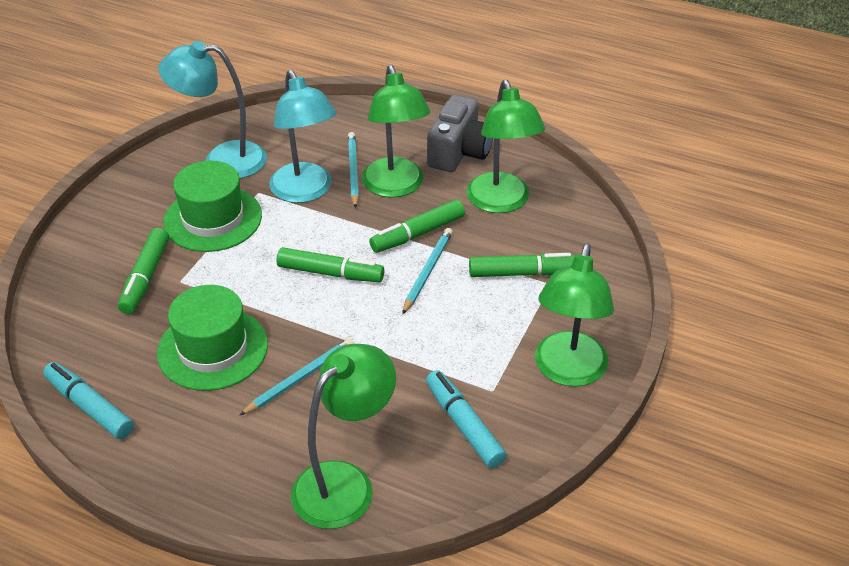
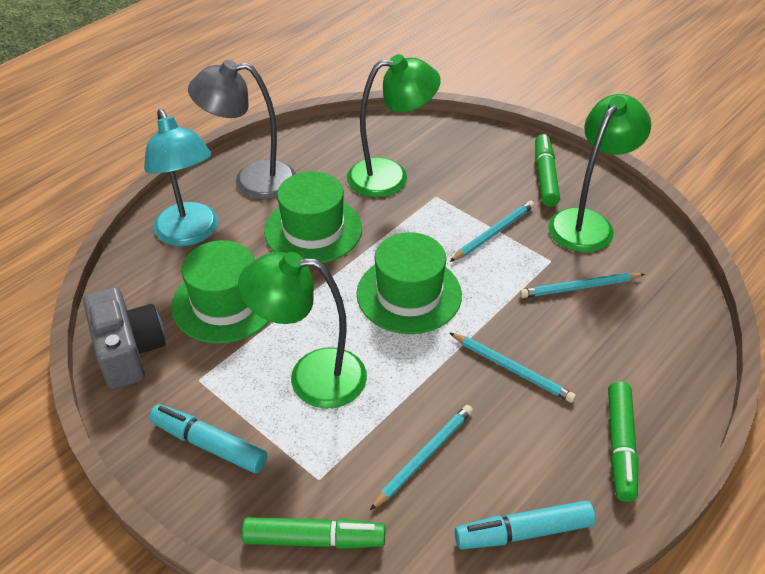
green hat: 2 -> 3
green lamp: 4 -> 3
green marker: 4 -> 3
grey lamp: 0 -> 1
turquoise lamp: 2 -> 1
turquoise pencil: 3 -> 4

